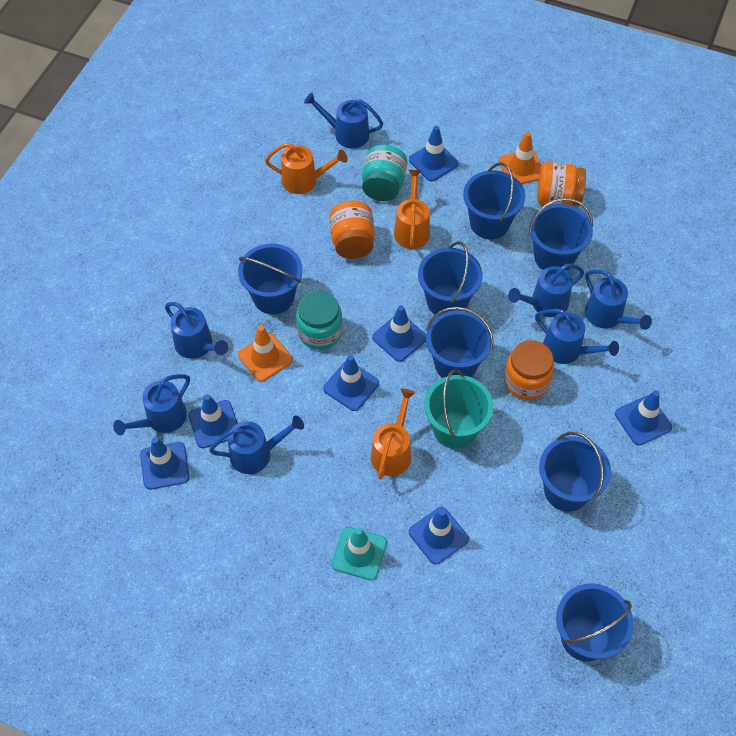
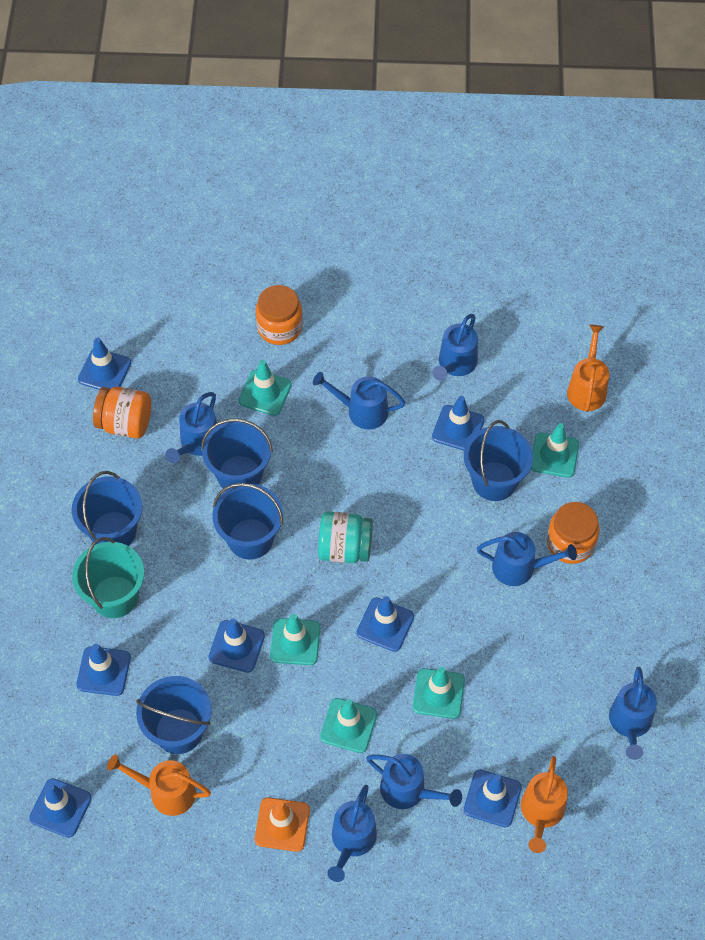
blue bucket: 7 -> 5
orange traffic cone: 2 -> 1
turquoise jar: 2 -> 1
turquoise traffic cone: 1 -> 5

